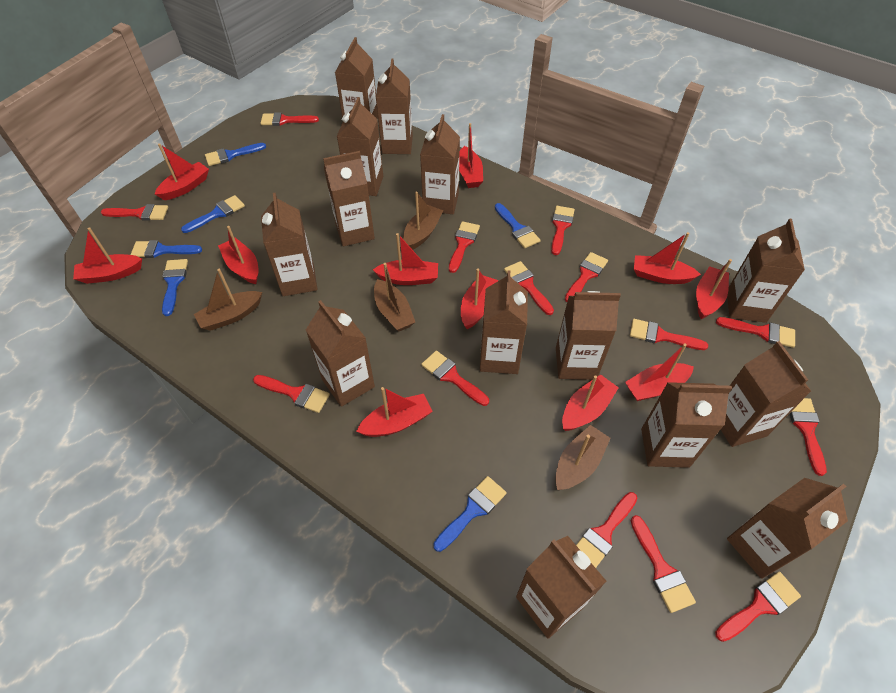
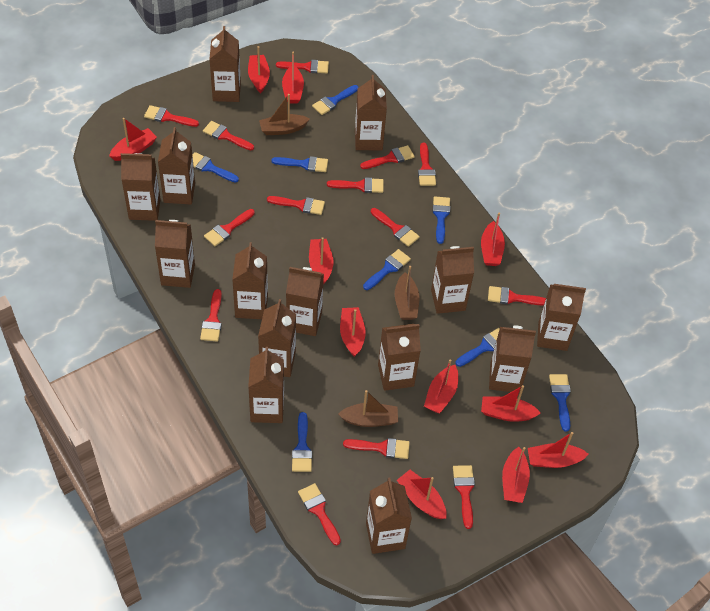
blue brush: 6 -> 8
brown boat: 4 -> 3

